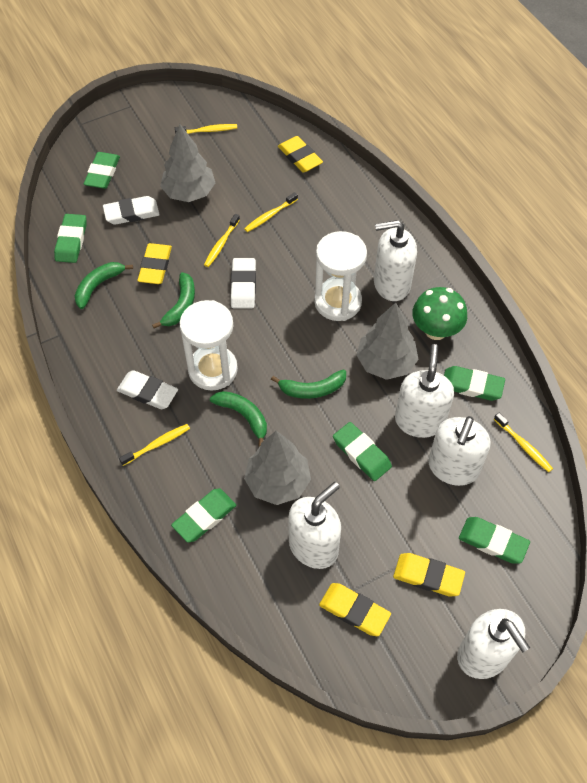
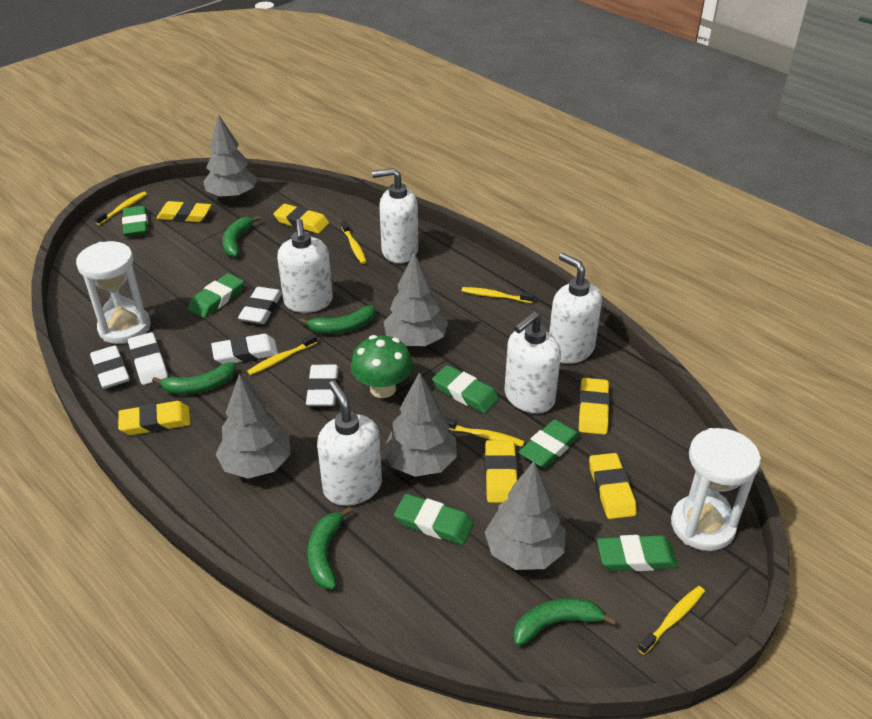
green banana: 4 -> 5
grey tree: 3 -> 5
white eraser: 3 -> 5
yellow eraser: 4 -> 6
yellow toothbrush: 5 -> 6

